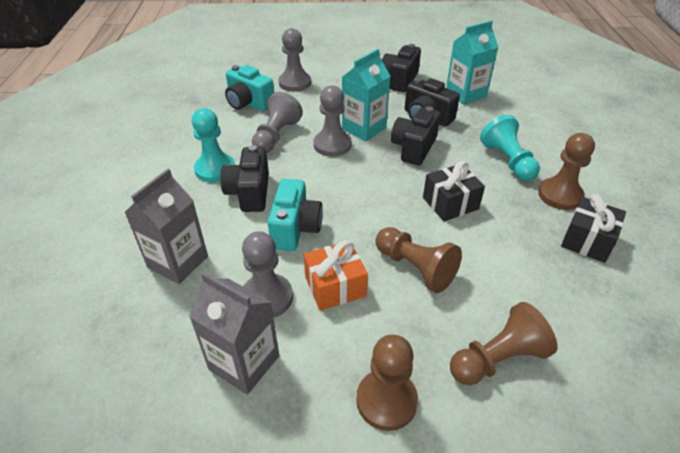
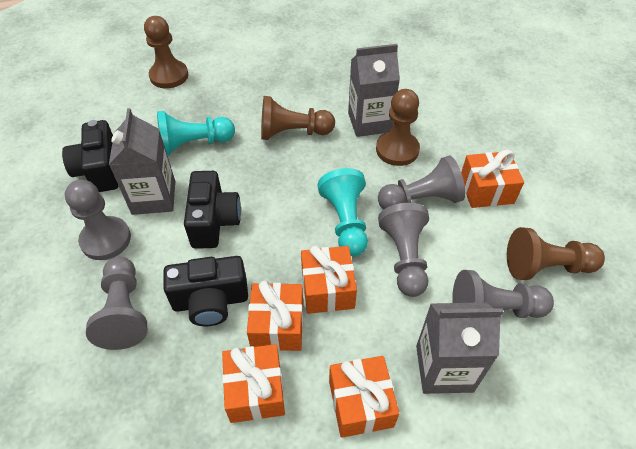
black camera: 4 -> 3
black gift: 2 -> 0
grey carton: 2 -> 3
grey pawn: 4 -> 5
orange gift: 1 -> 5
turquoise camera: 2 -> 0
turquoise carton: 2 -> 0

